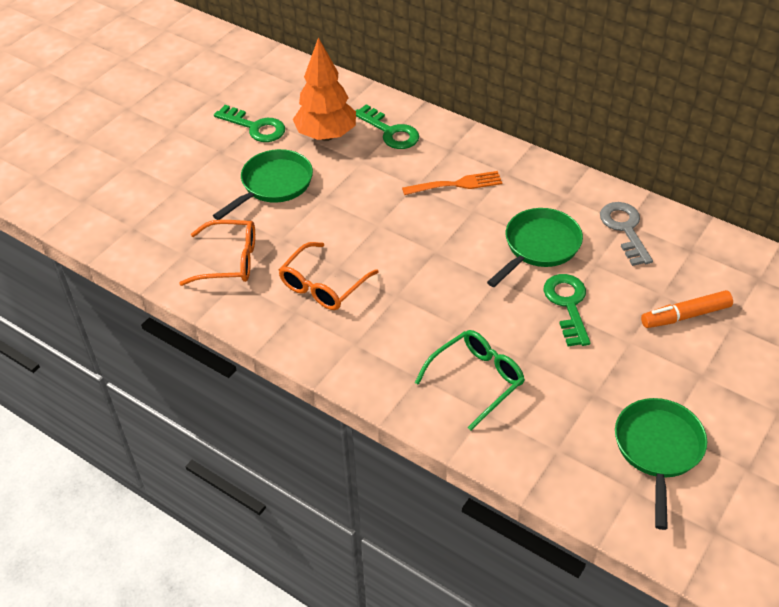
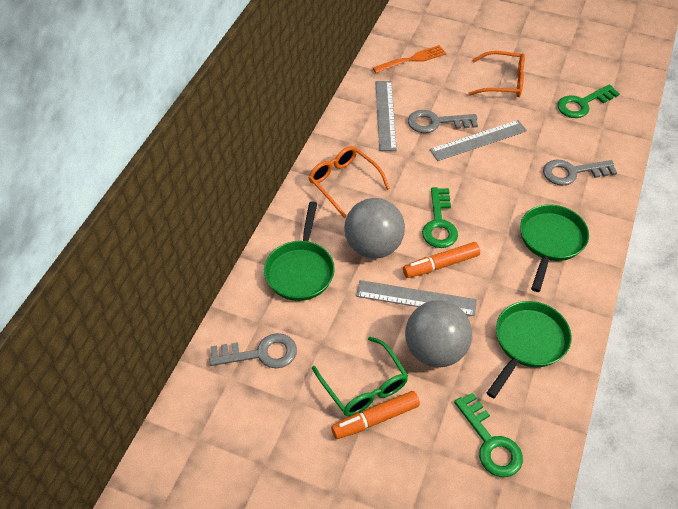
grey ball: 0 -> 2
grey key: 1 -> 3
grey ruler: 0 -> 3
orange marker: 1 -> 2
orange tree: 1 -> 0

